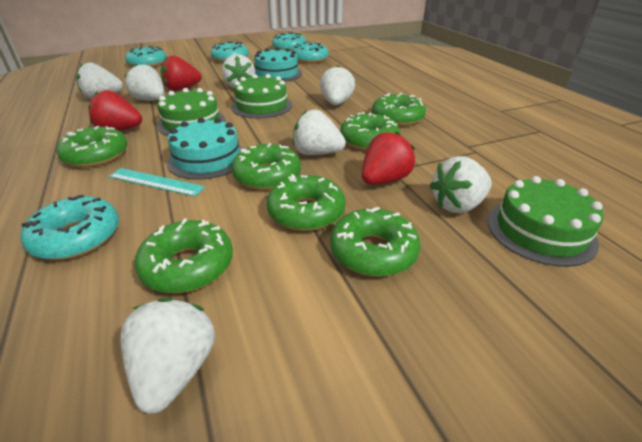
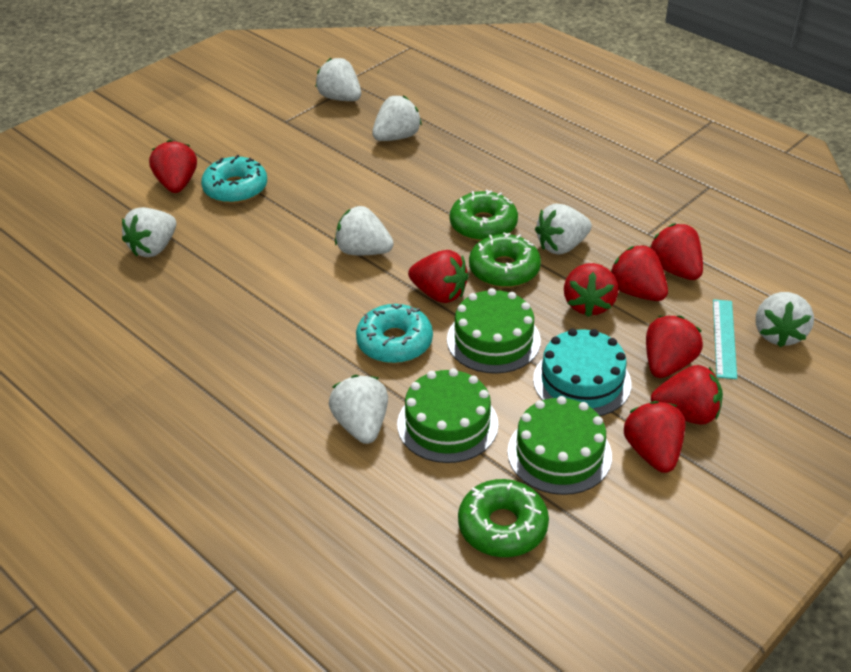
green donut: 7 -> 3
red strawberry: 3 -> 8
turquoise cake: 2 -> 1
turquoise donut: 5 -> 2

